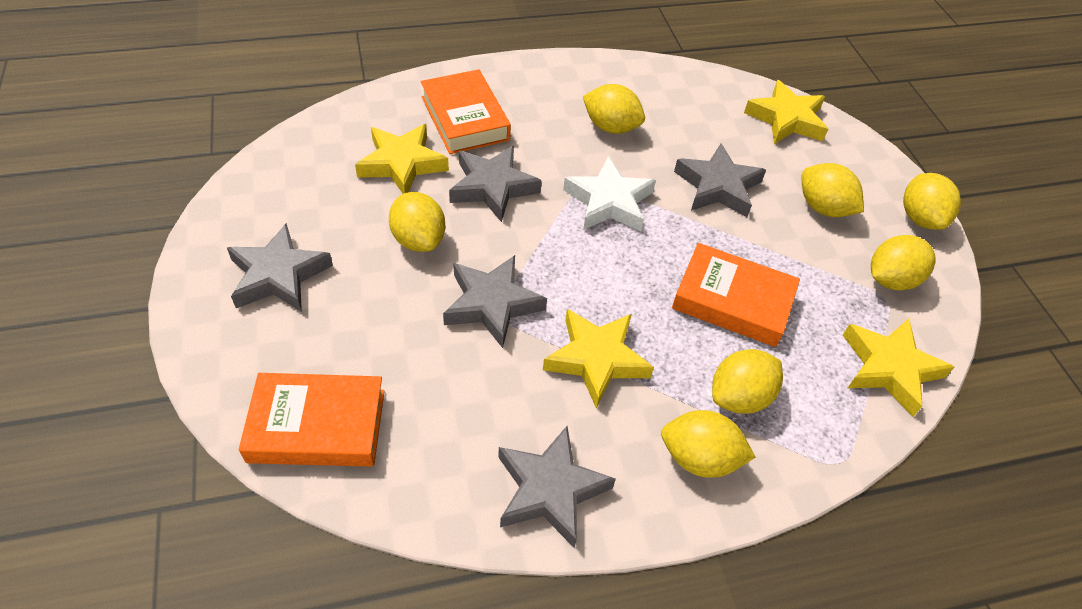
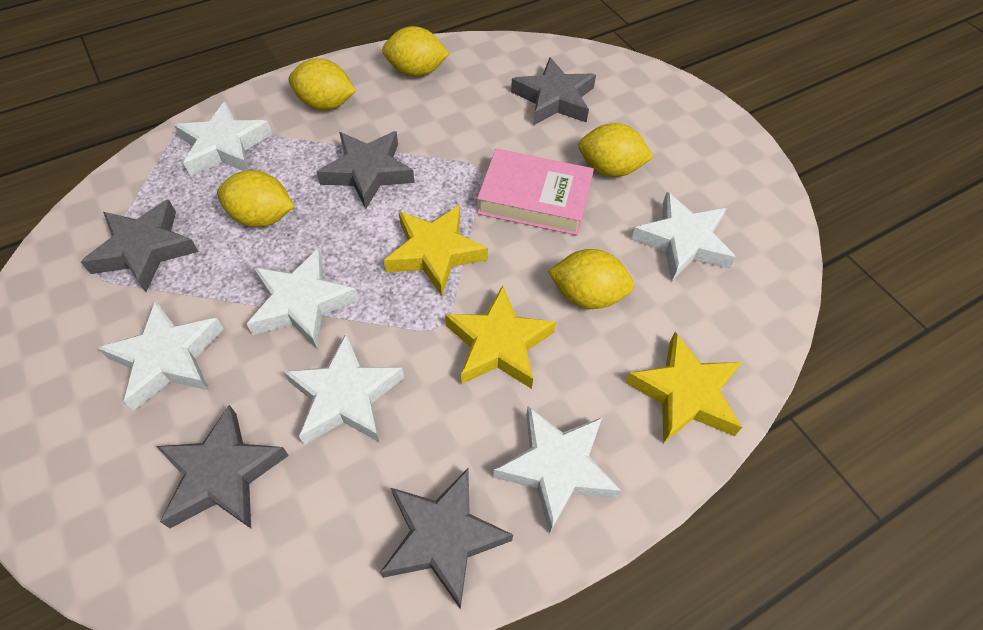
orange book: 3 -> 0
pink book: 0 -> 1
white star: 1 -> 6
yellow lemon: 7 -> 5
yellow star: 4 -> 3

